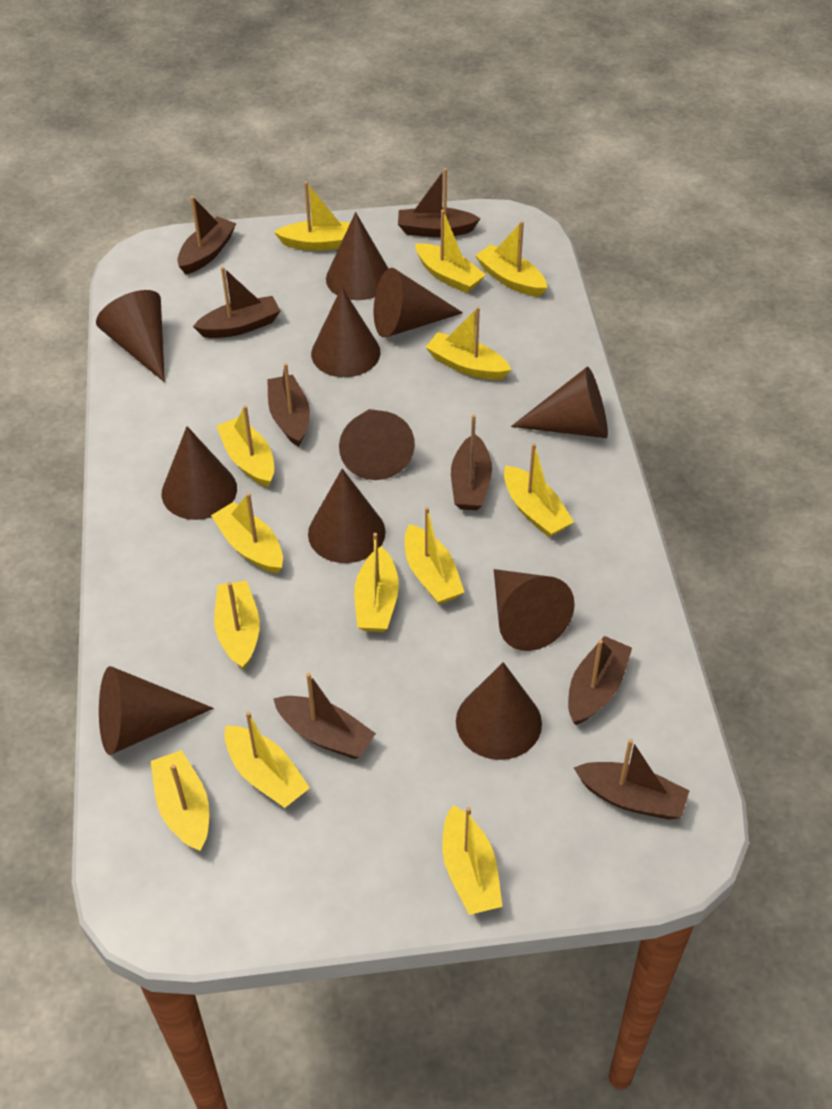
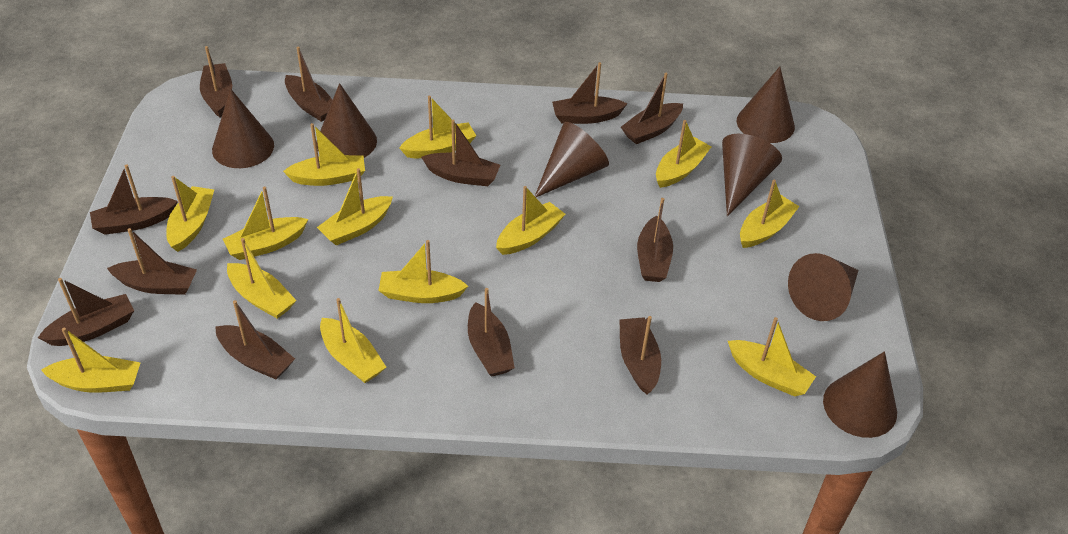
brown boat: 8 -> 12
brown cone: 11 -> 7

